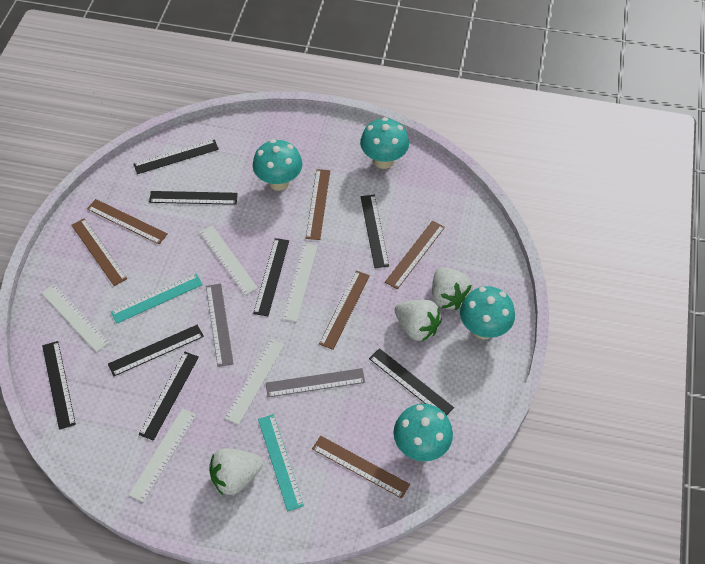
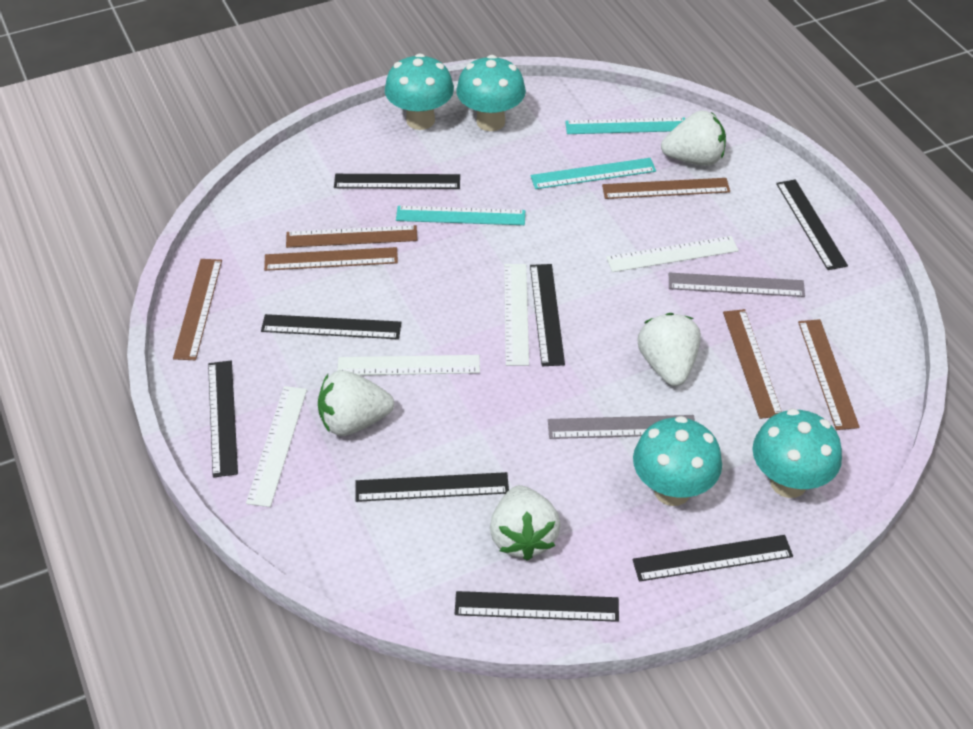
turquoise ruler: 2 -> 3
white ruler: 5 -> 4
white strawberry: 3 -> 4

